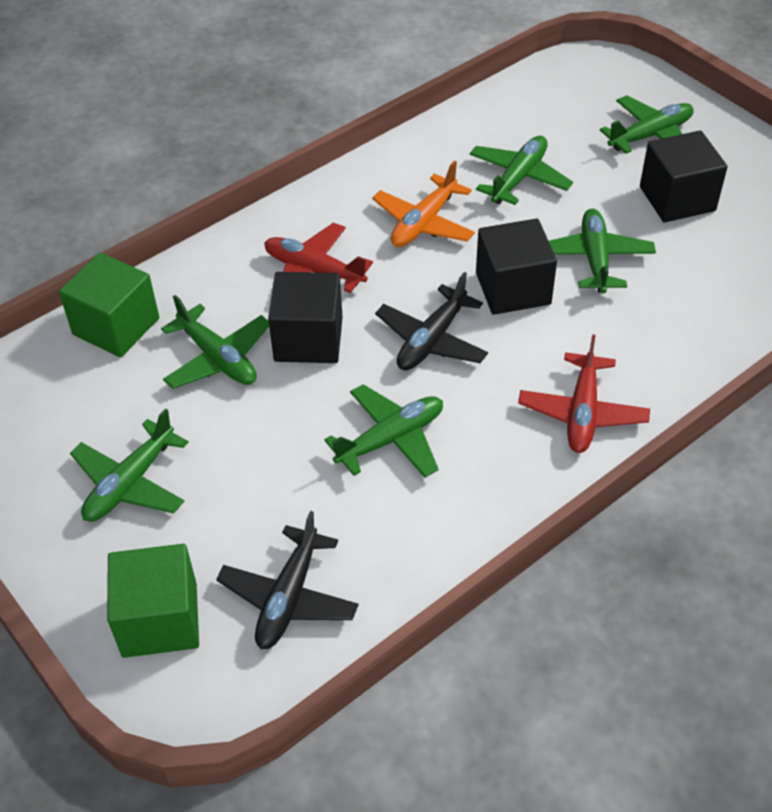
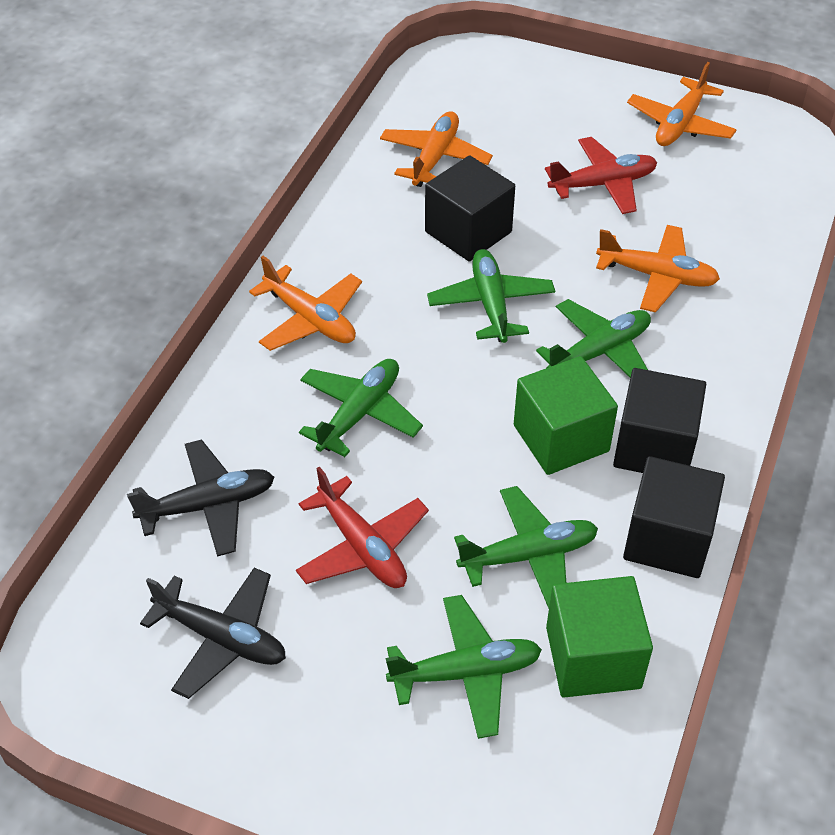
green plane: 6 -> 5
orange plane: 1 -> 4

